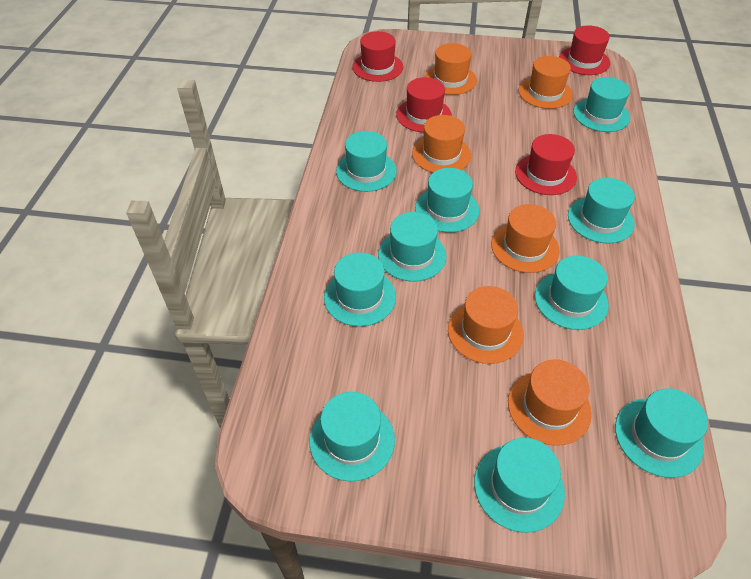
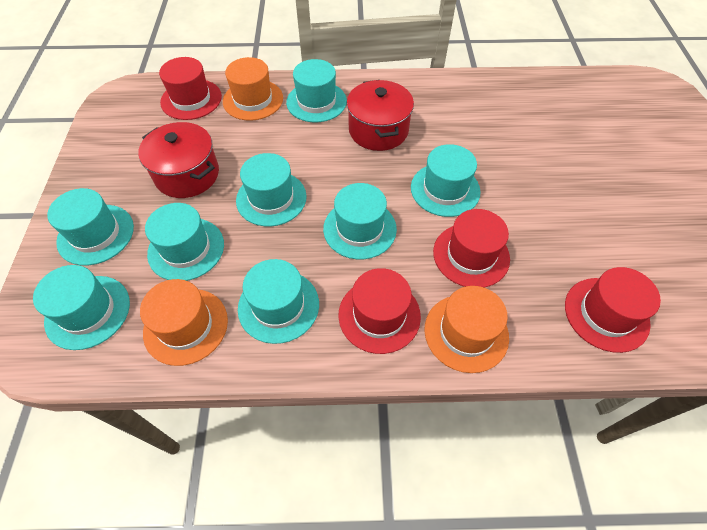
orange hat: 6 -> 3
red pot: 0 -> 2
turquoise hat: 10 -> 8

